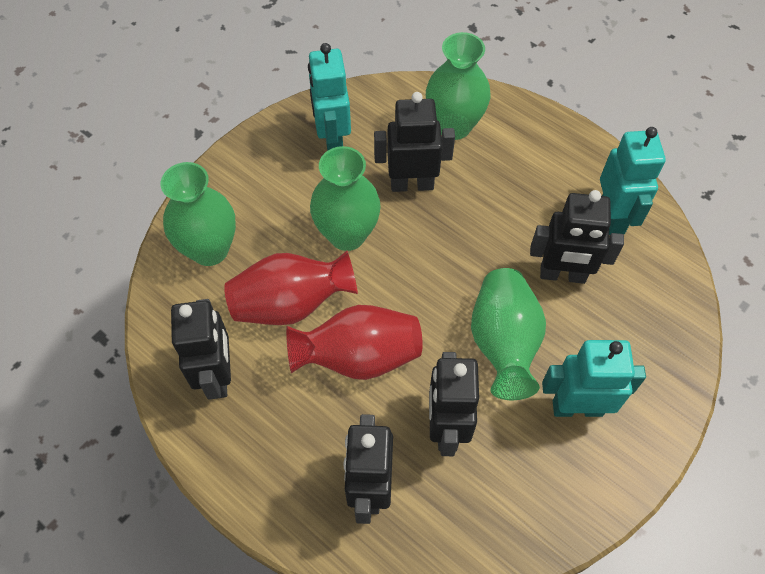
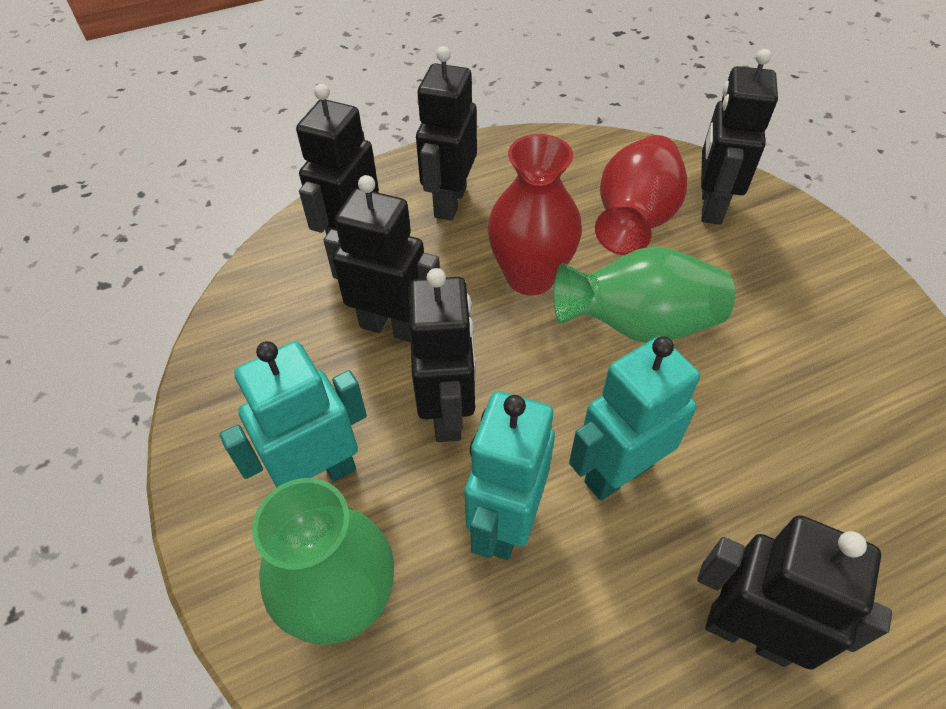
black robot: 5 -> 6
green vase: 4 -> 2

